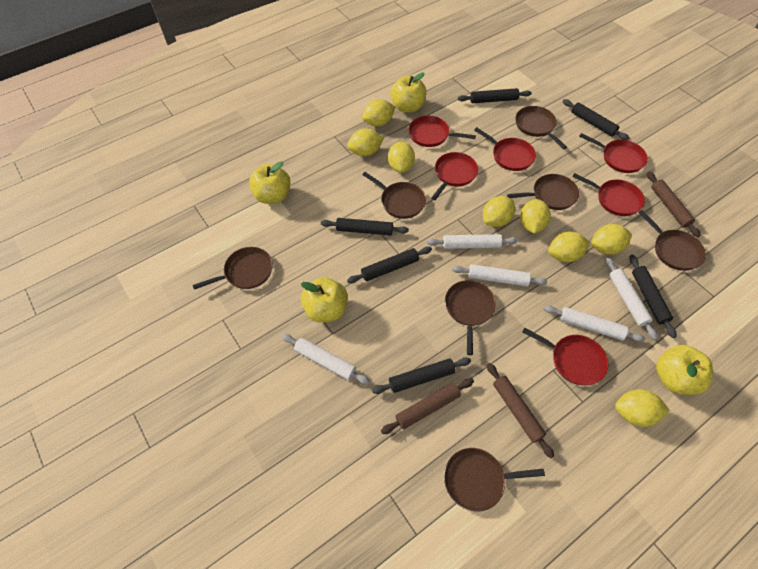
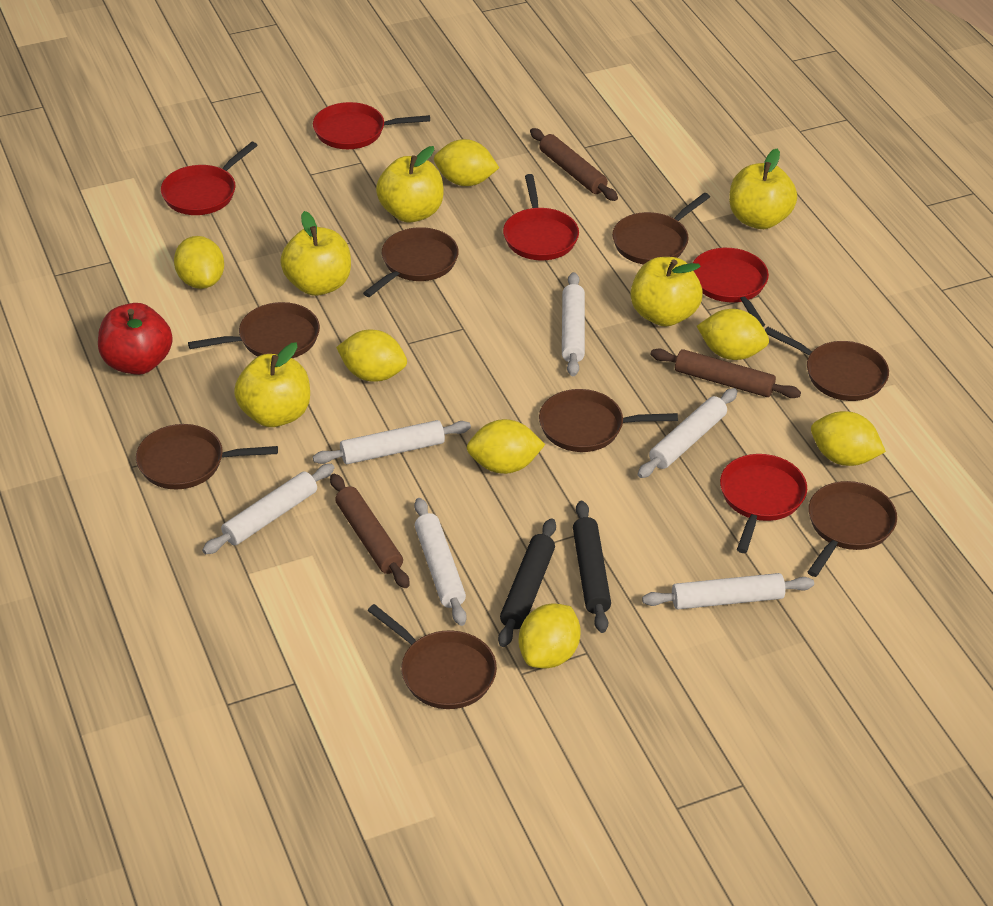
black rolling pin: 6 -> 2
brown pan: 7 -> 8
red apple: 0 -> 1
red pan: 6 -> 5
white rolling pin: 5 -> 6
yellow apple: 4 -> 5
yellow lemon: 8 -> 7

